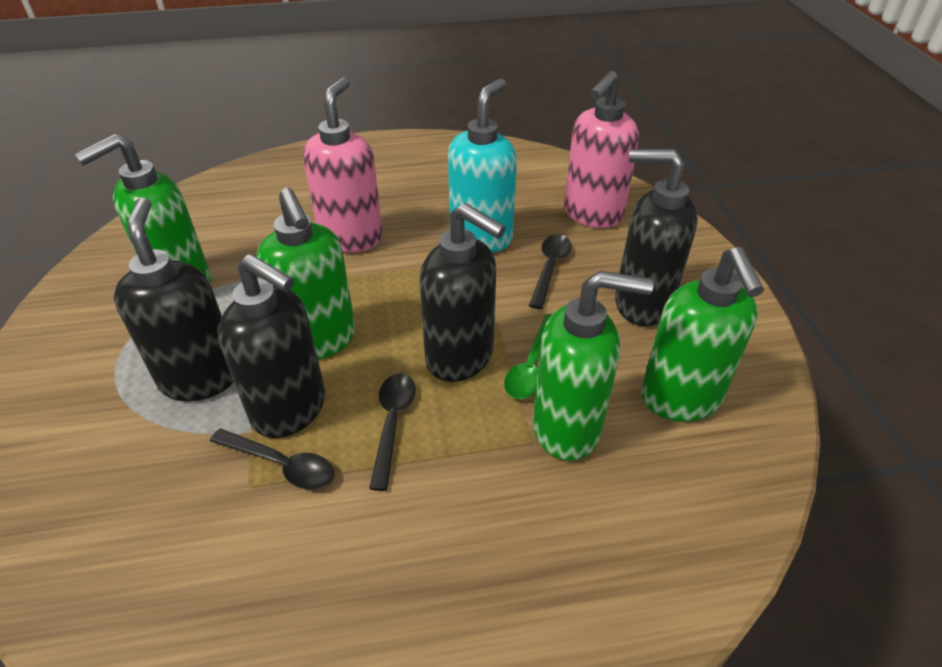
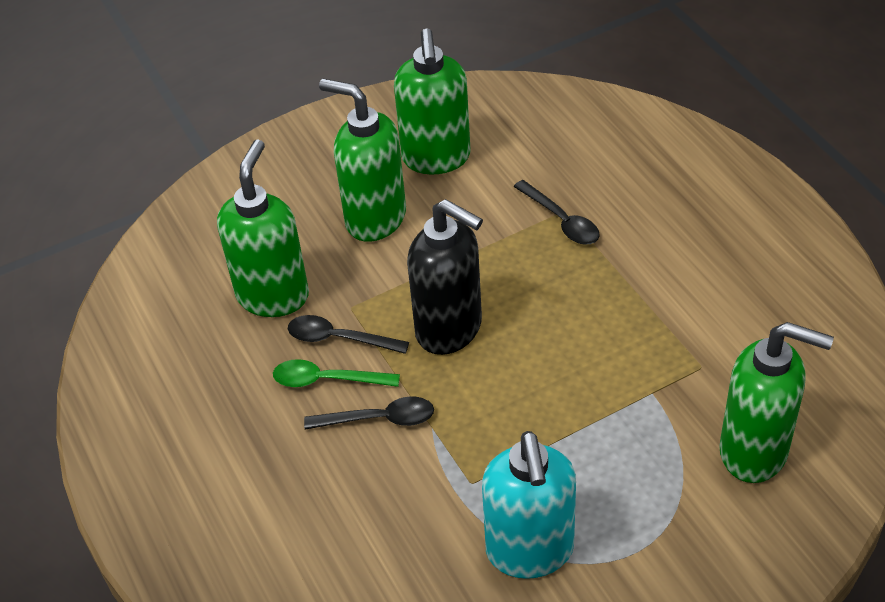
black soap dispenser: 4 -> 1
pink soap dispenser: 2 -> 0

